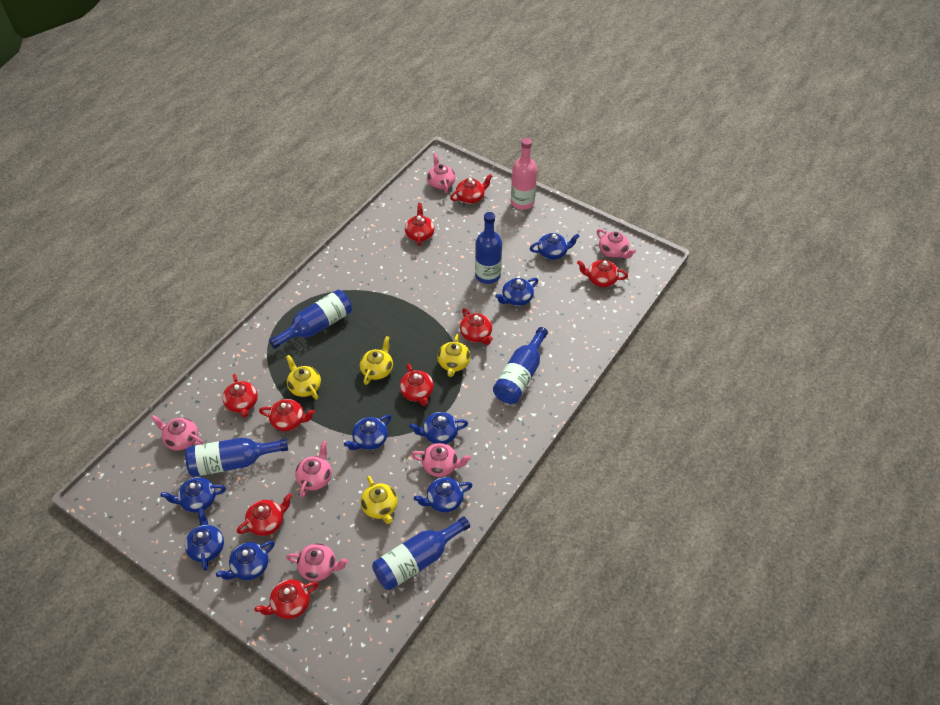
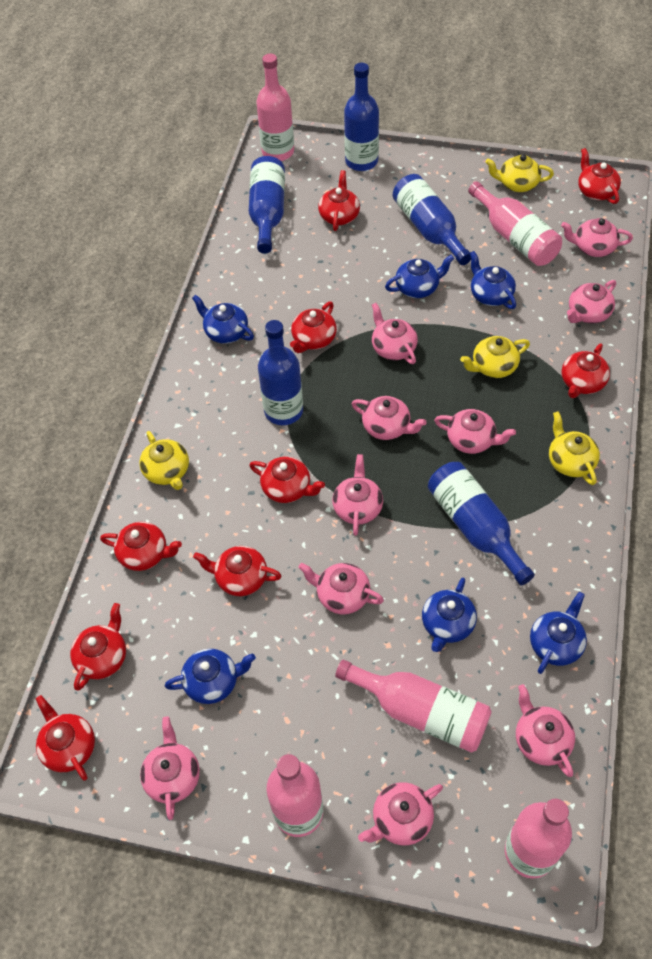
blue teapot: 8 -> 6
pink bottle: 1 -> 5
pink teapot: 6 -> 10

